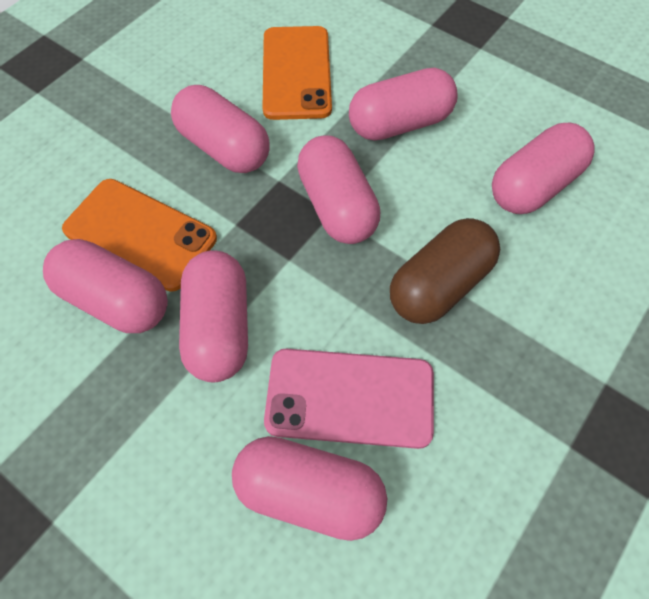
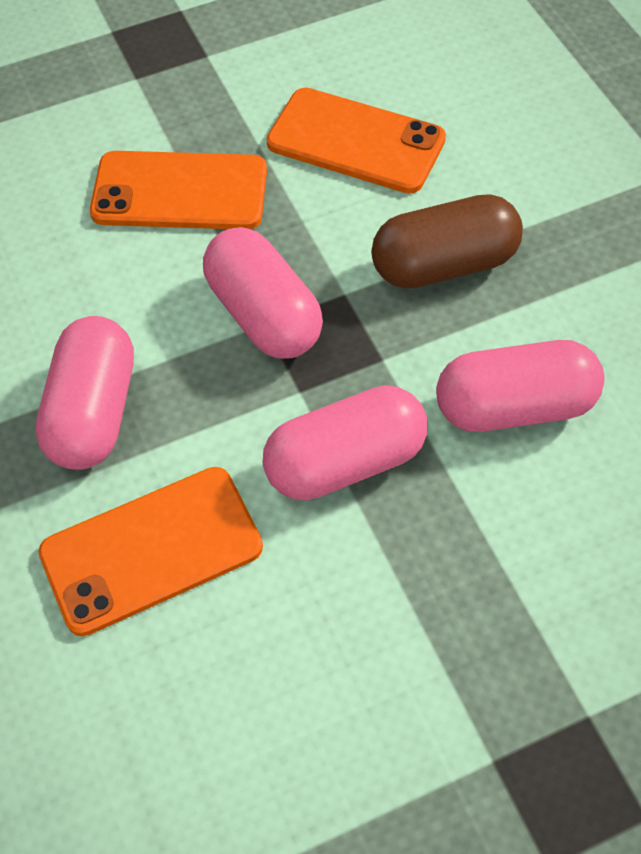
orange phone: 2 -> 3
pink capsule: 7 -> 4
pink phone: 1 -> 0

